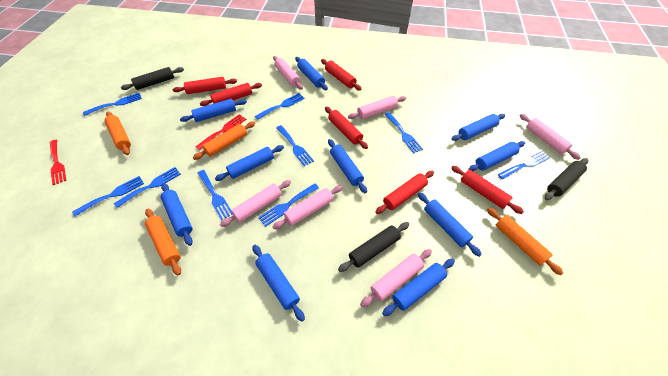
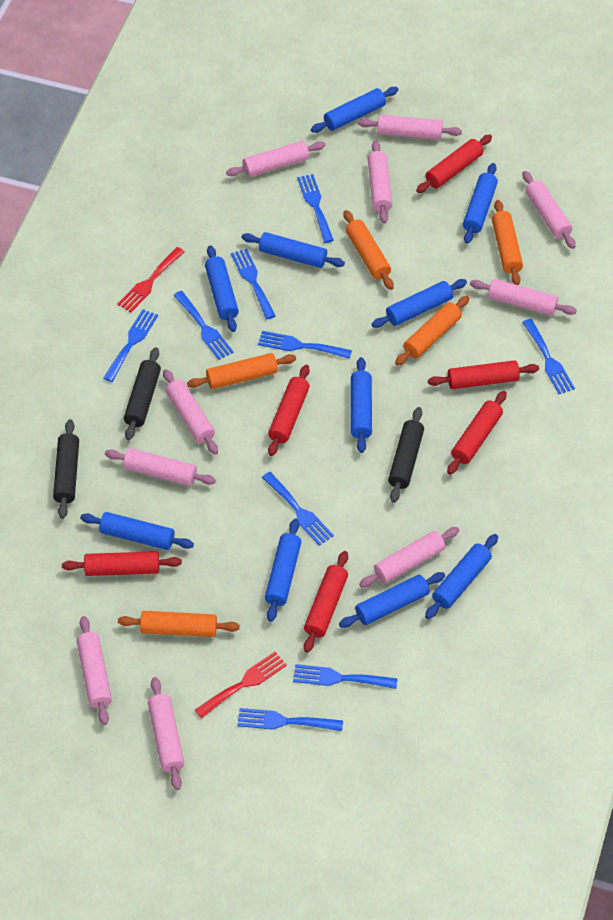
orange rolling pin: 4 -> 5
pink rolling pin: 6 -> 10

